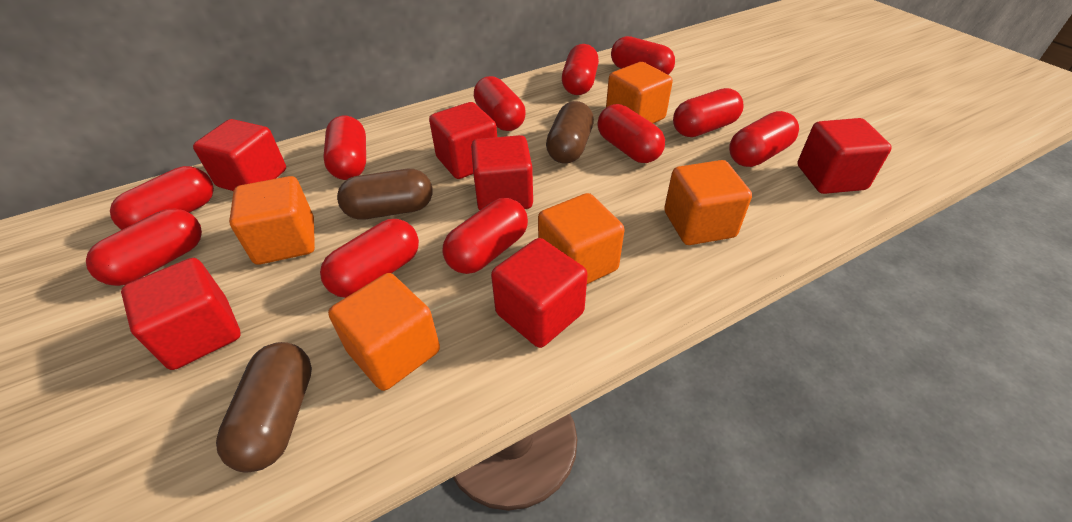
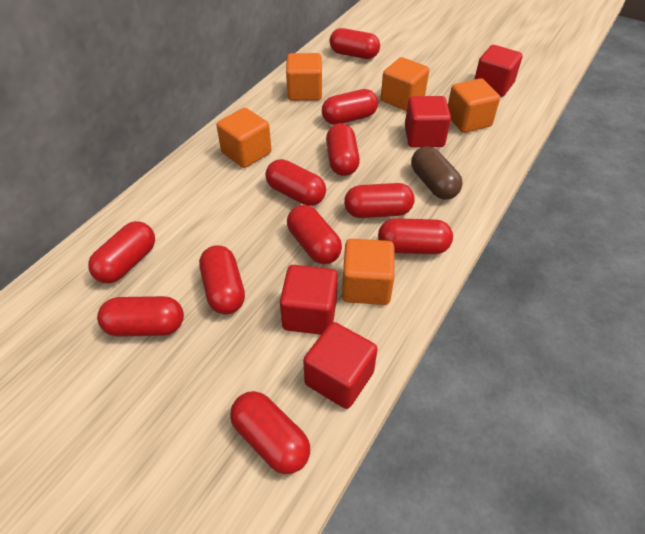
brown capsule: 3 -> 1
red cube: 6 -> 4

